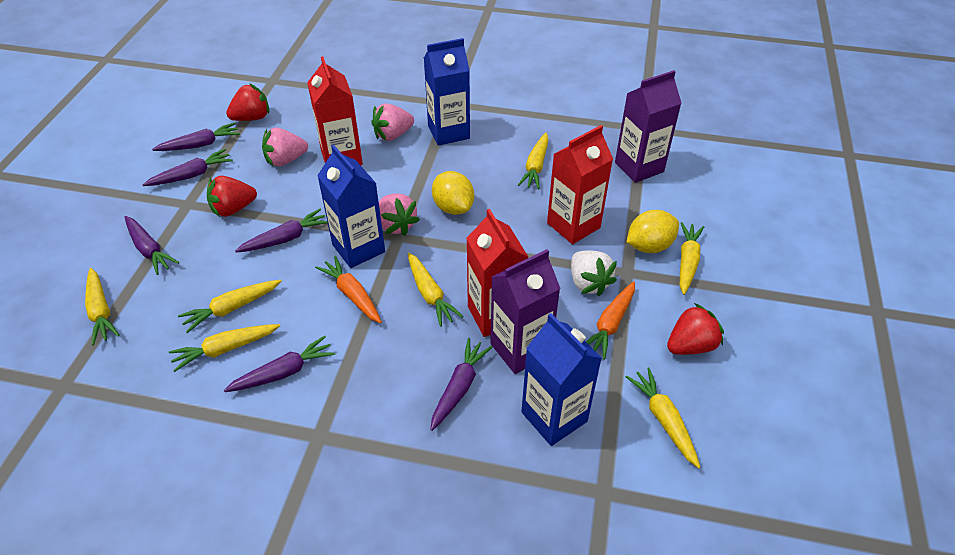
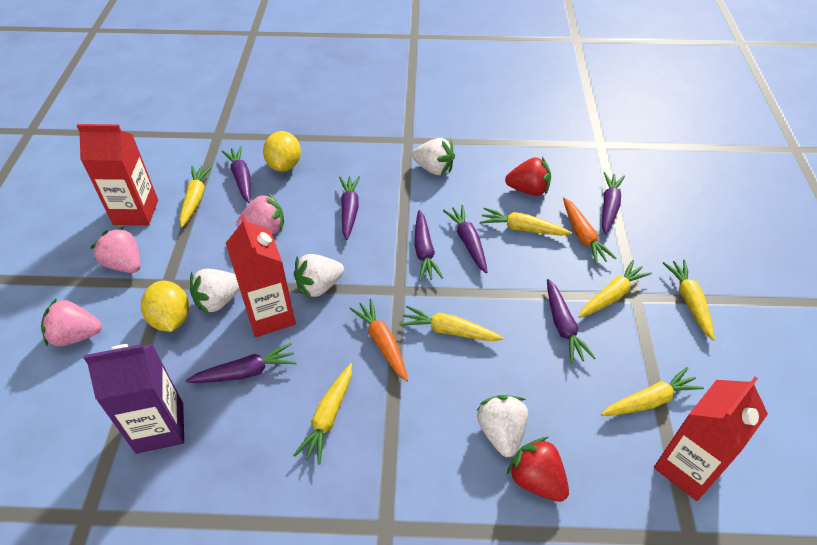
blue carton: 3 -> 0
purple carrot: 6 -> 7
purple carton: 2 -> 1
red strawberry: 3 -> 2
white strawberry: 1 -> 4

